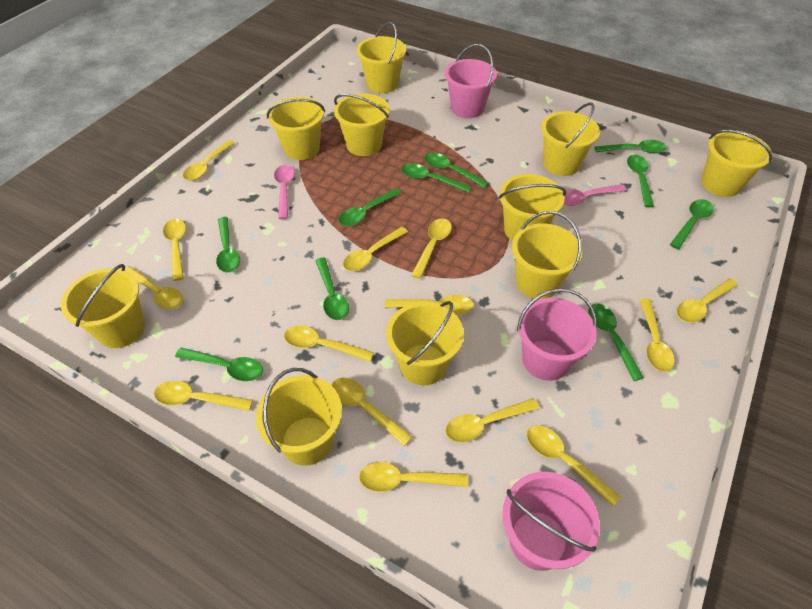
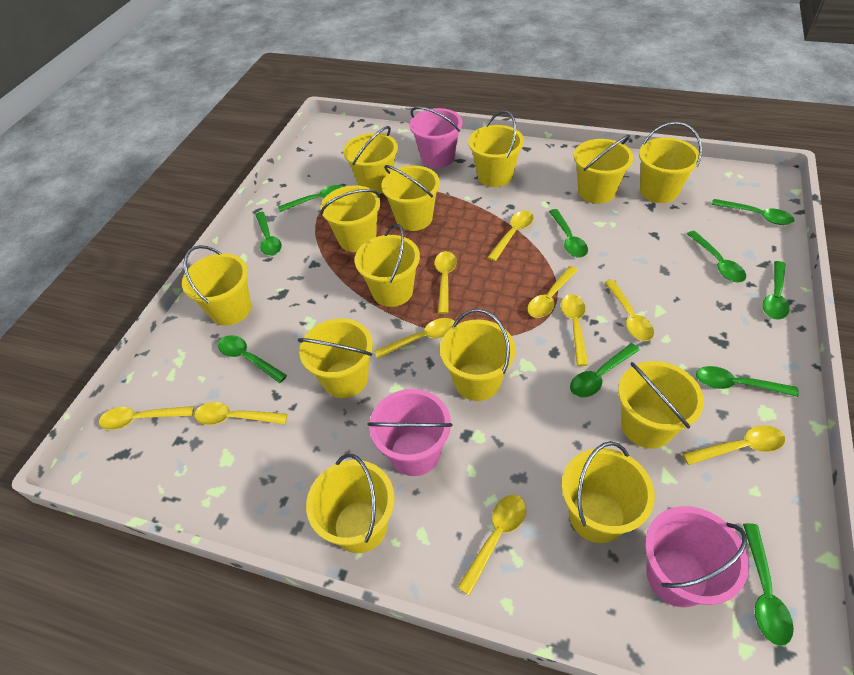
pink spoon: 2 -> 0
yellow bucket: 10 -> 13
yellow spoon: 14 -> 10

